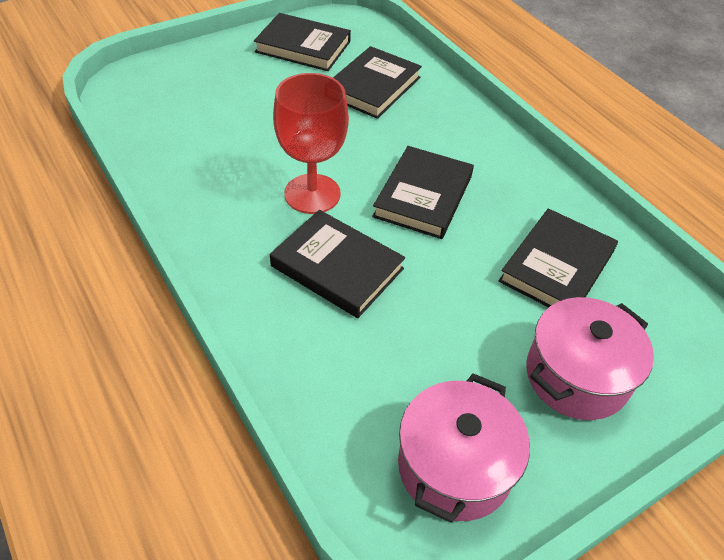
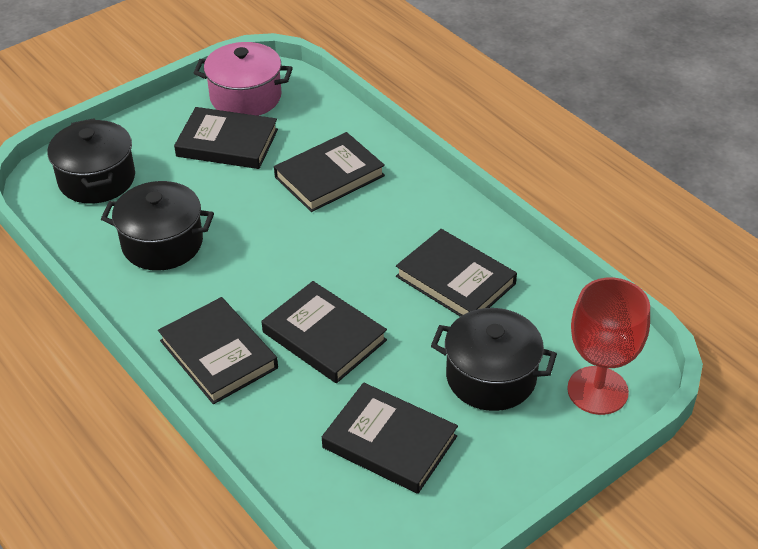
black book: 5 -> 6
black pot: 0 -> 3
pink pot: 2 -> 1

